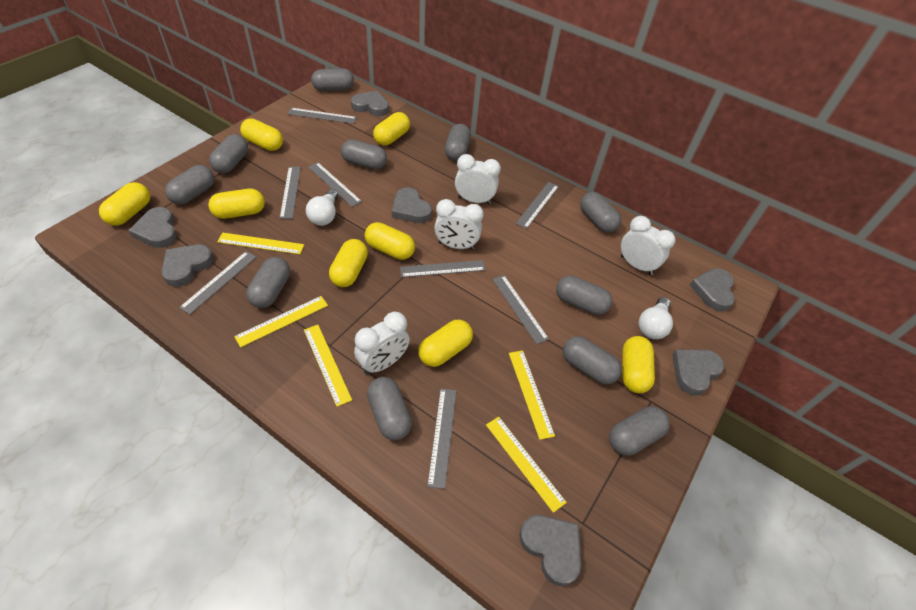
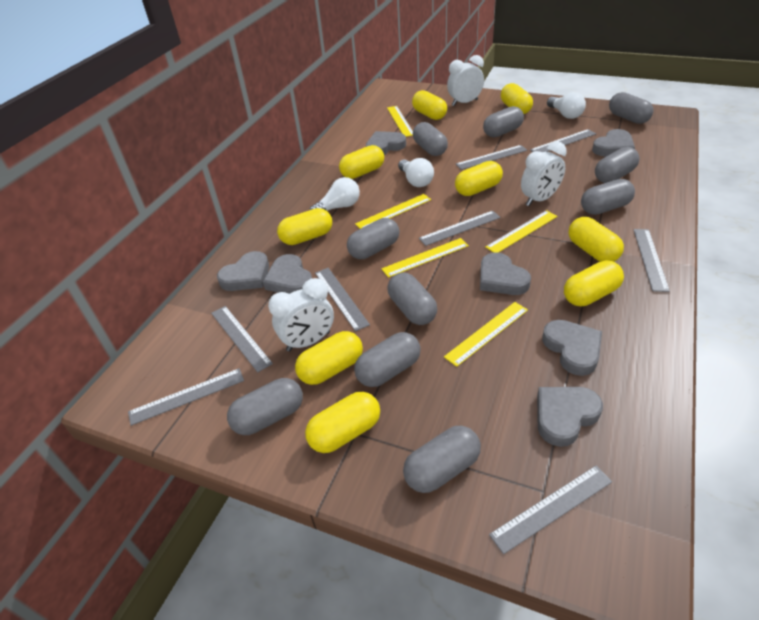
grey capsule: 11 -> 10
white clock: 4 -> 3
white light bulb: 2 -> 3
yellow capsule: 8 -> 9

